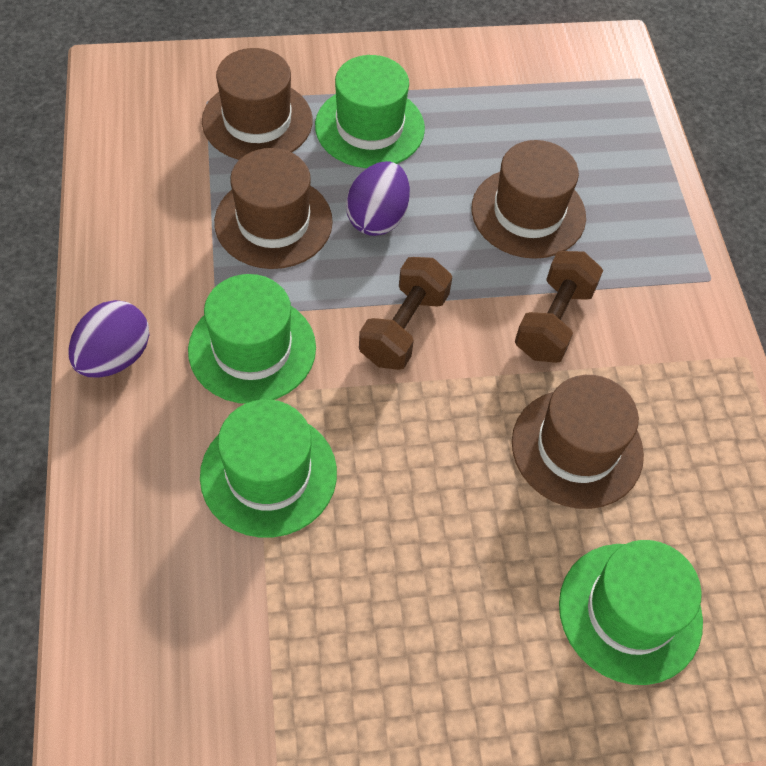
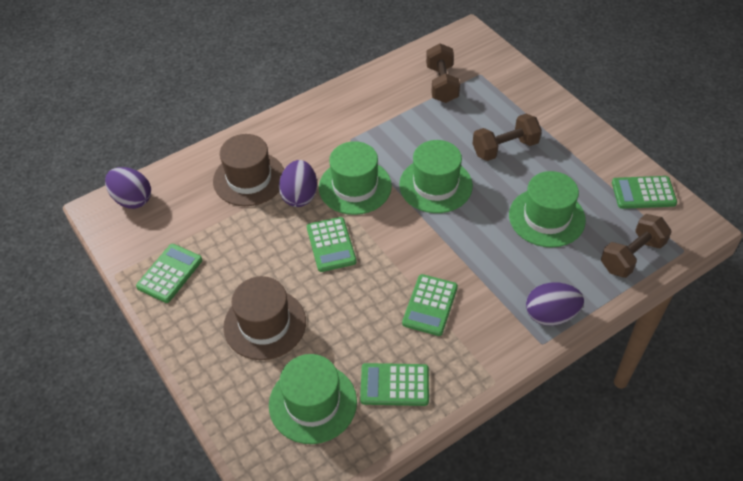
brown dumbbell: 2 -> 3
brown hat: 4 -> 2
green calculator: 0 -> 5
purple egg: 2 -> 3

